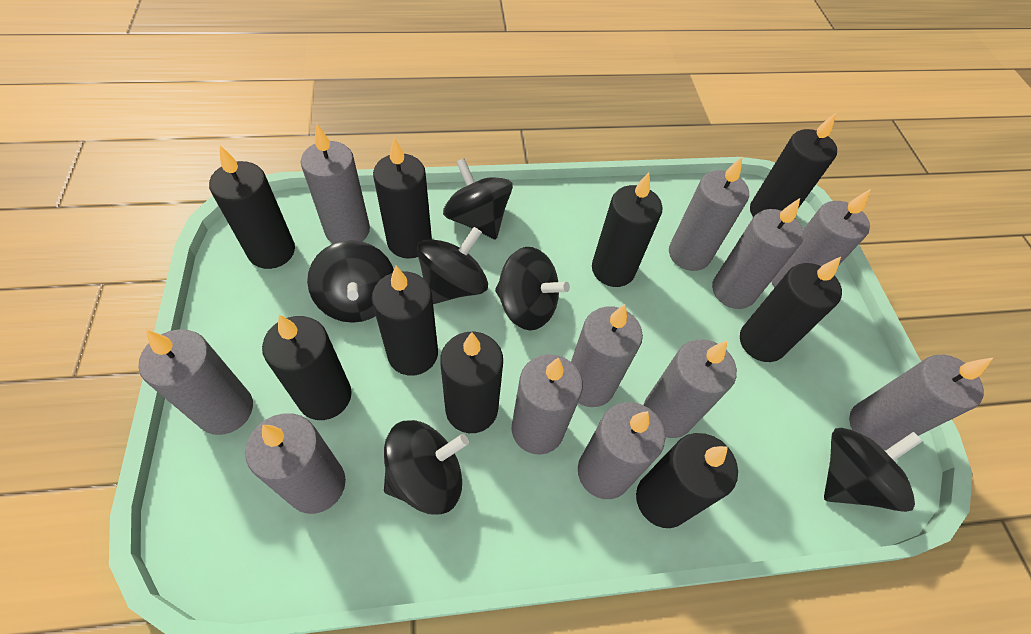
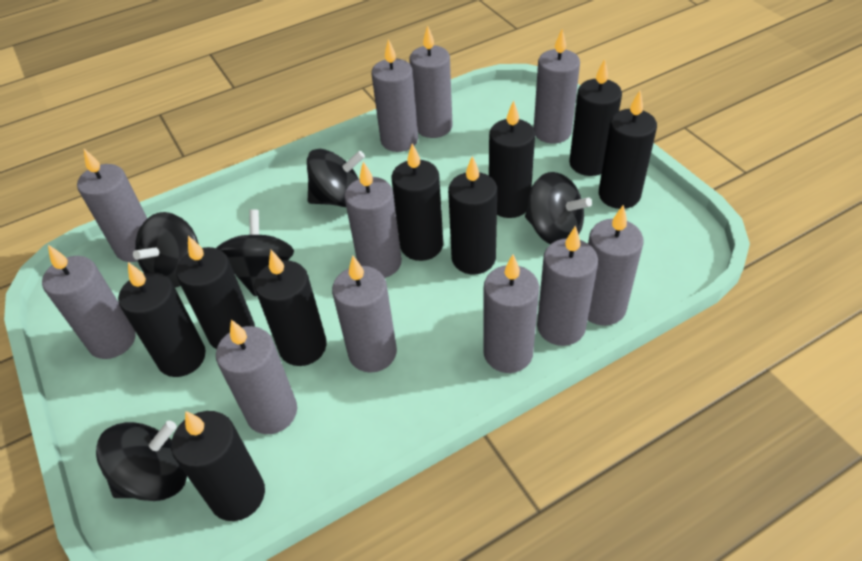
black spinning top: 6 -> 5

